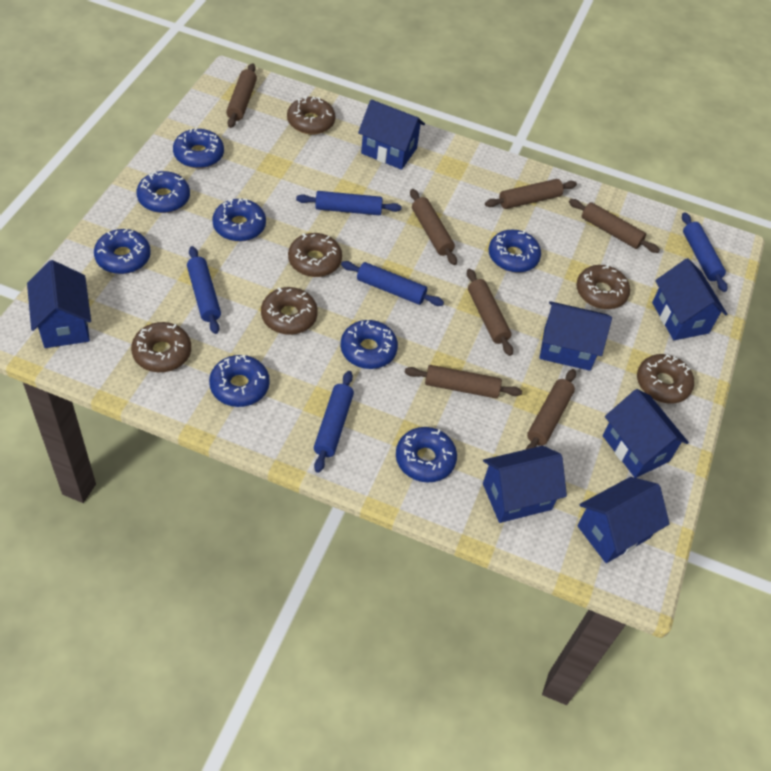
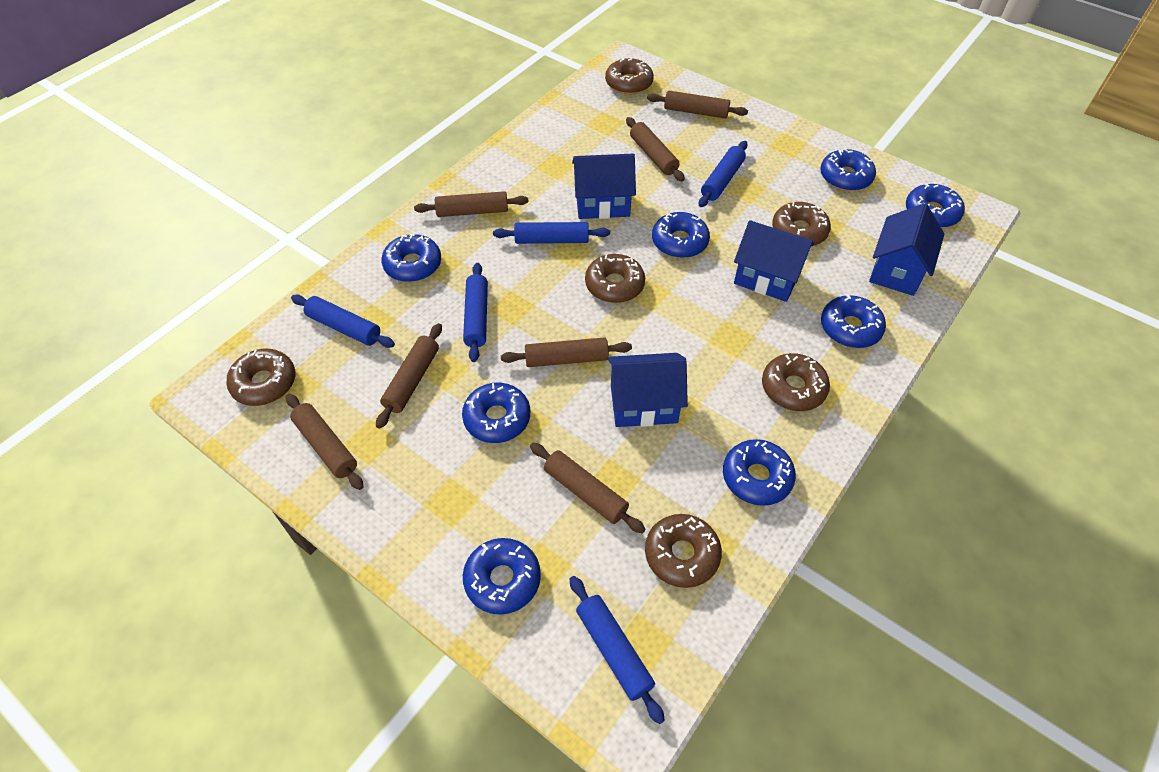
blue house: 7 -> 4

